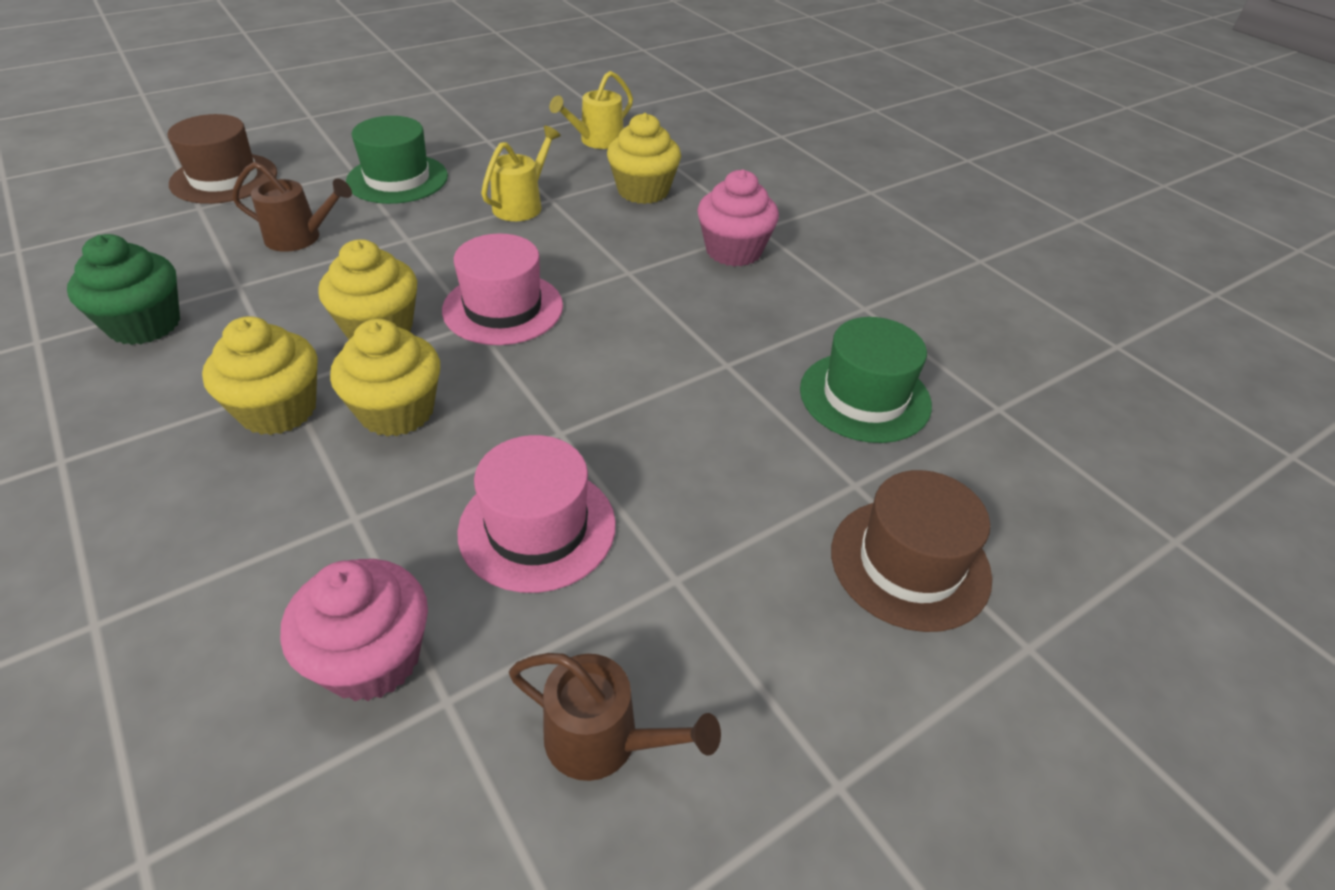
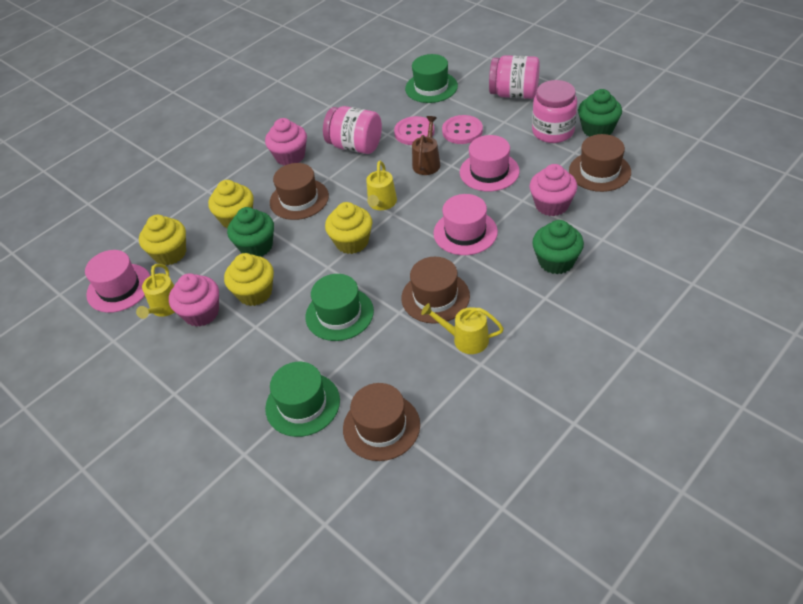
brown hat: 2 -> 4
brown watering can: 2 -> 1
green cupcake: 1 -> 3
green hat: 2 -> 3
pink button: 0 -> 2
pink cupcake: 2 -> 3
pink hat: 2 -> 3
pink jar: 0 -> 3
yellow watering can: 2 -> 3

